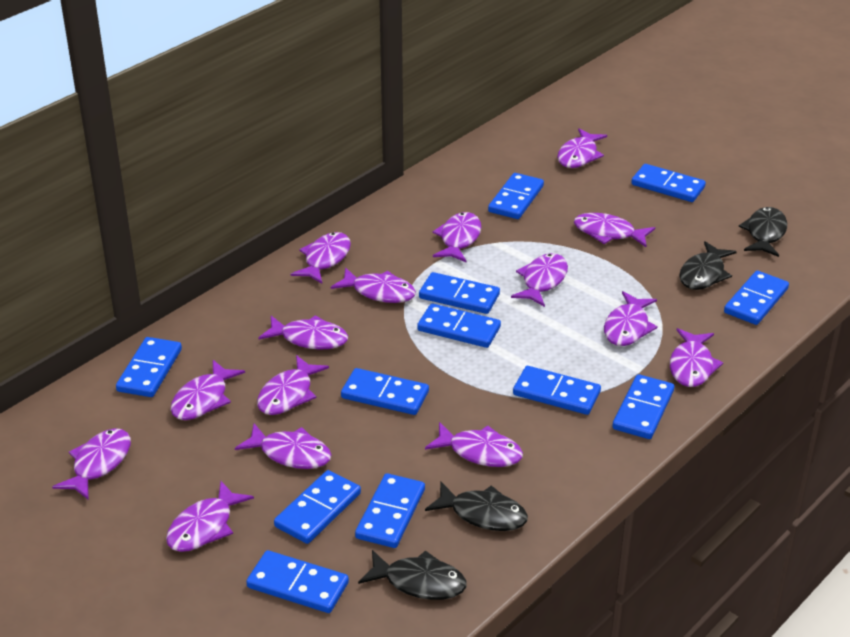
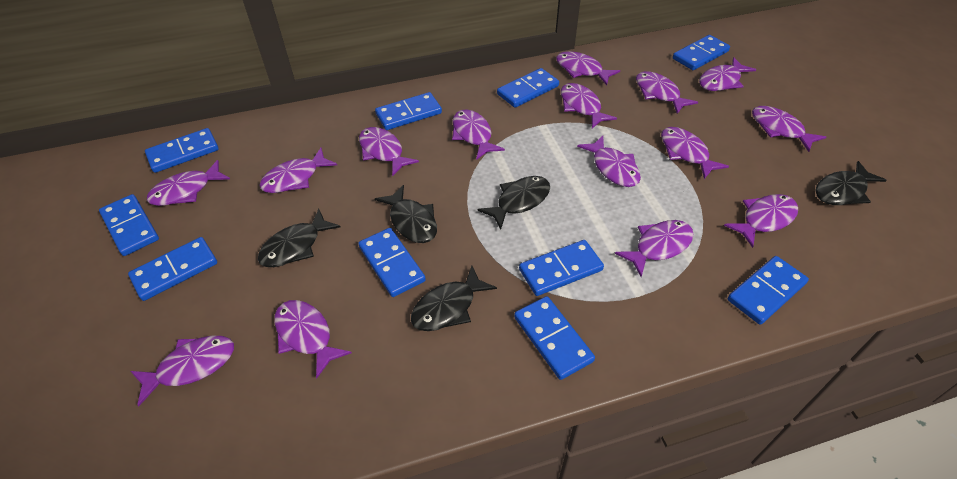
black fish: 4 -> 5
blue domino: 12 -> 10

